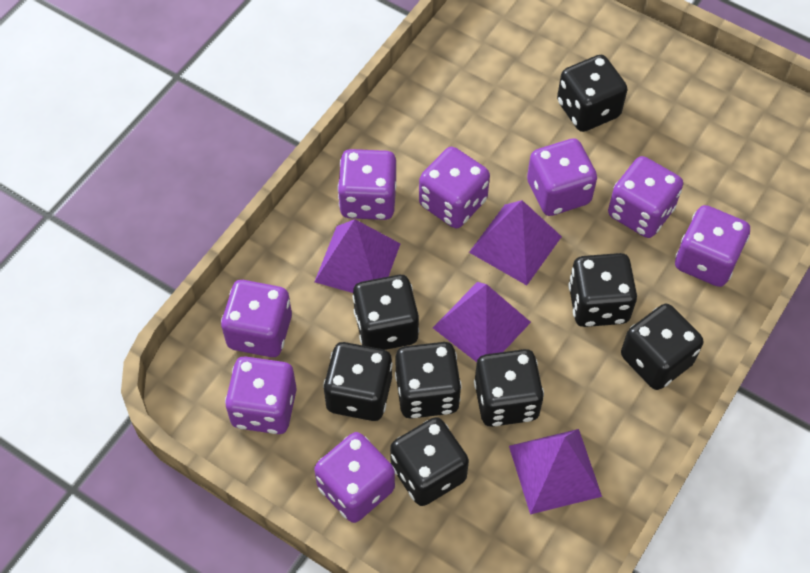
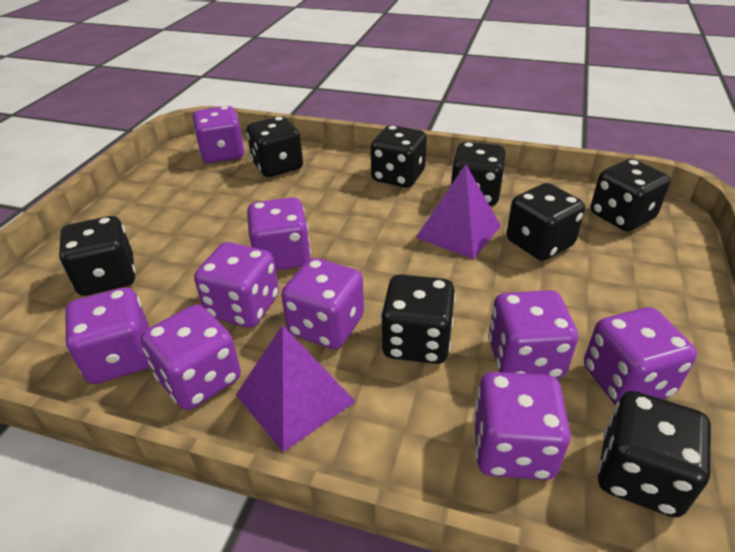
purple dice: 8 -> 9
purple pyramid: 4 -> 2

